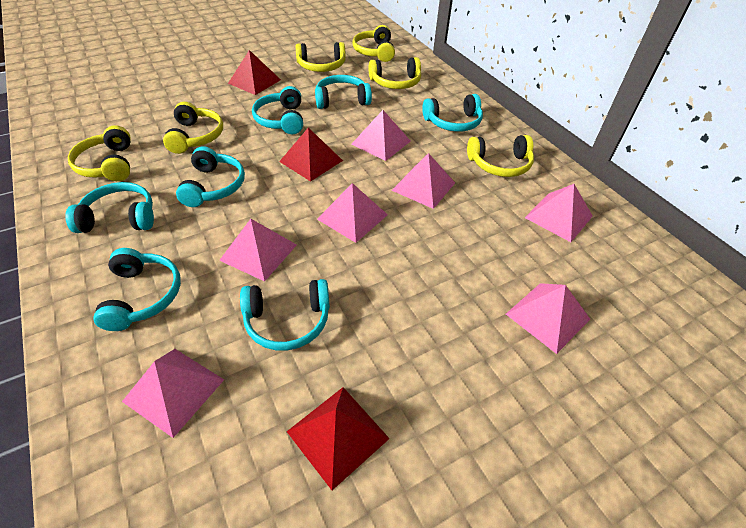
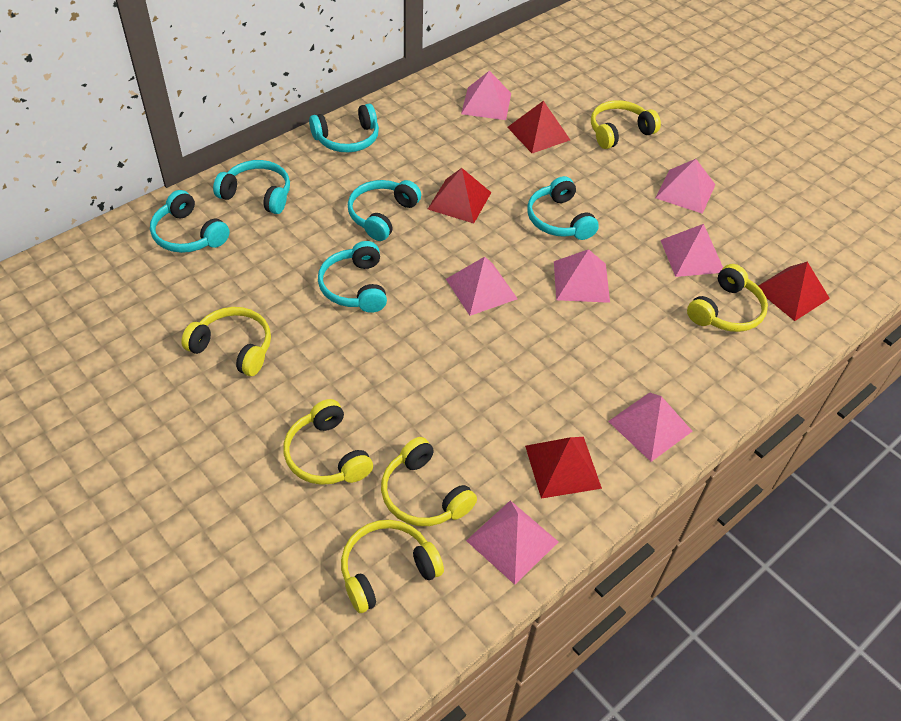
red pyramid: 3 -> 4
turquoise headphones: 7 -> 6

